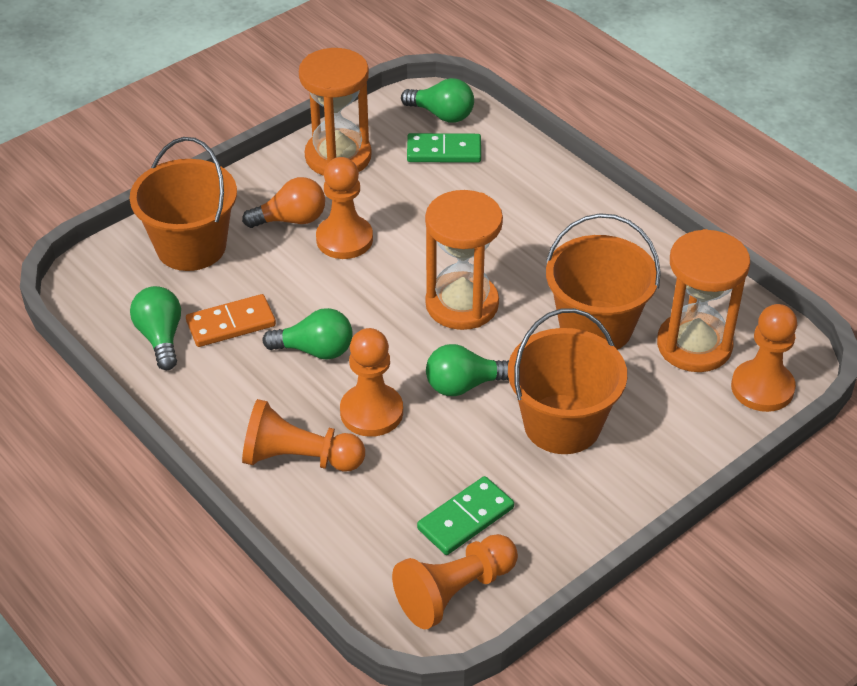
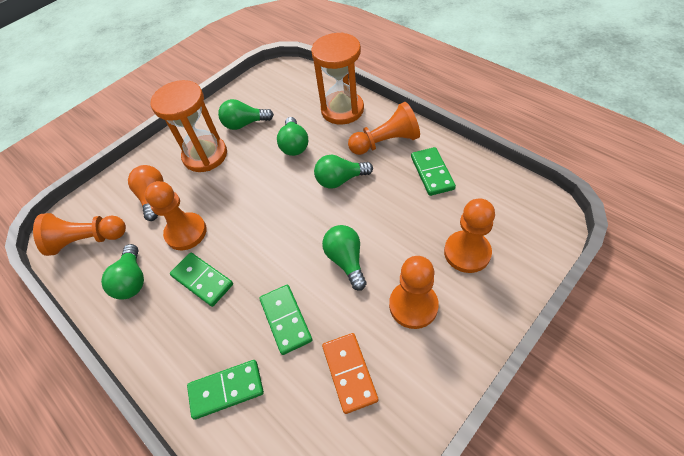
green domino: 2 -> 4
green light bulb: 4 -> 5
orange bucket: 3 -> 0
orange hourglass: 3 -> 2

